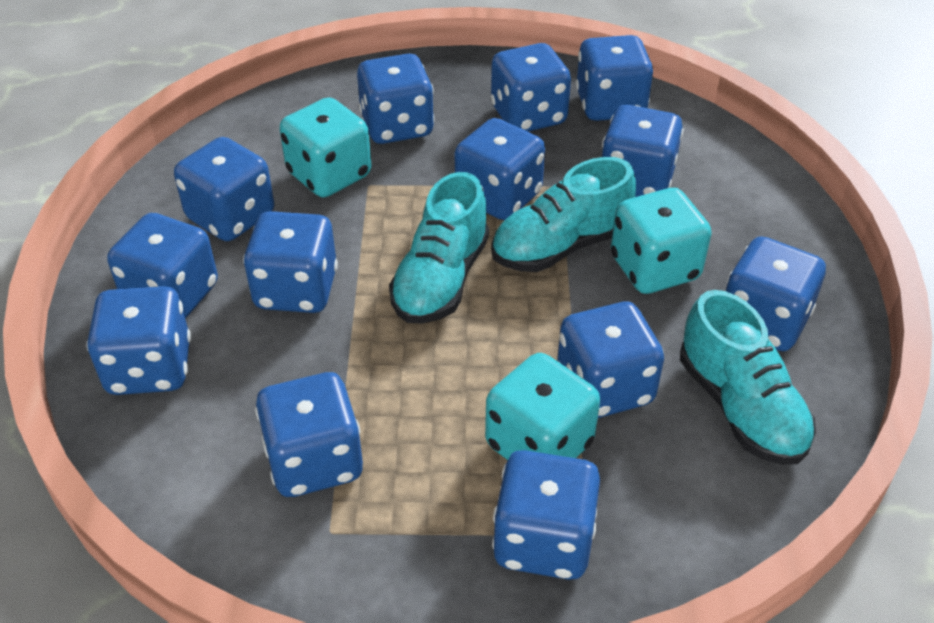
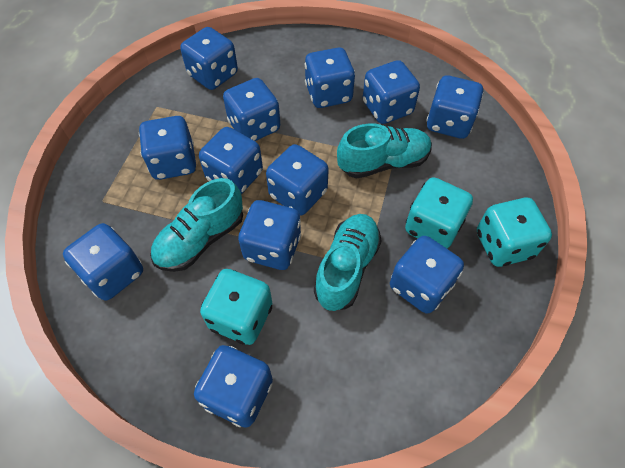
blue dice: 13 -> 12

